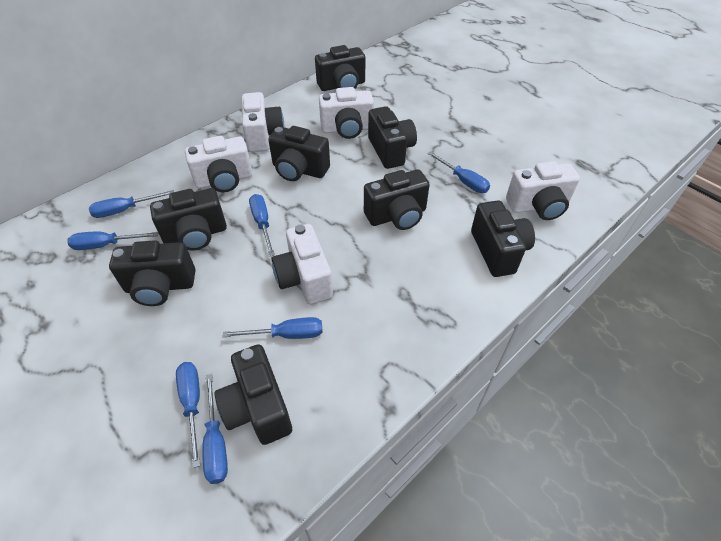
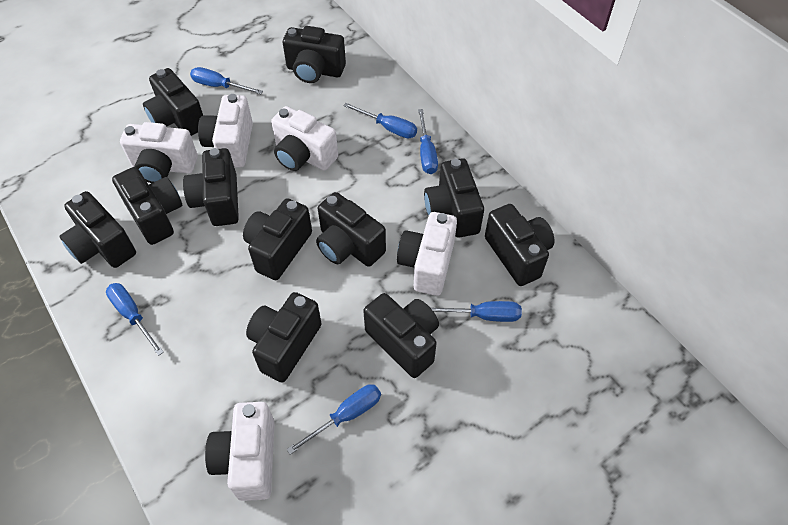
black camera: 8 -> 11
blue screwdriver: 7 -> 6

